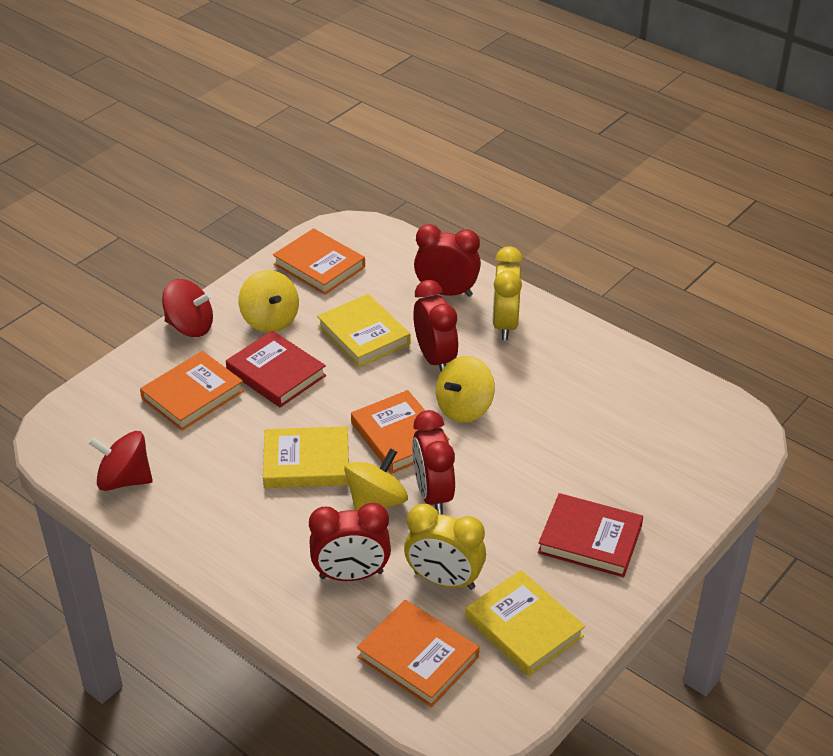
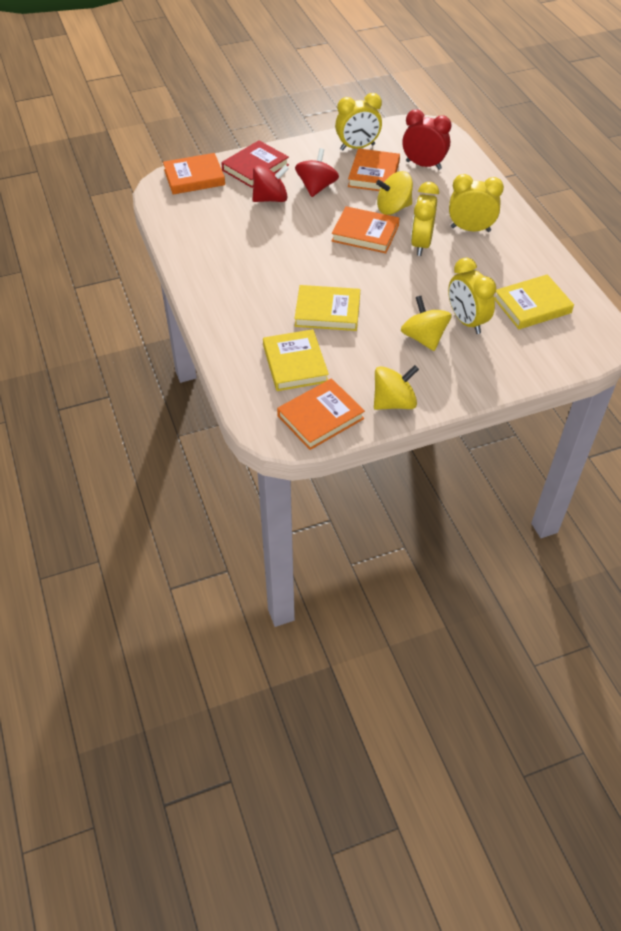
red book: 2 -> 1
red clock: 4 -> 1
yellow clock: 2 -> 4

